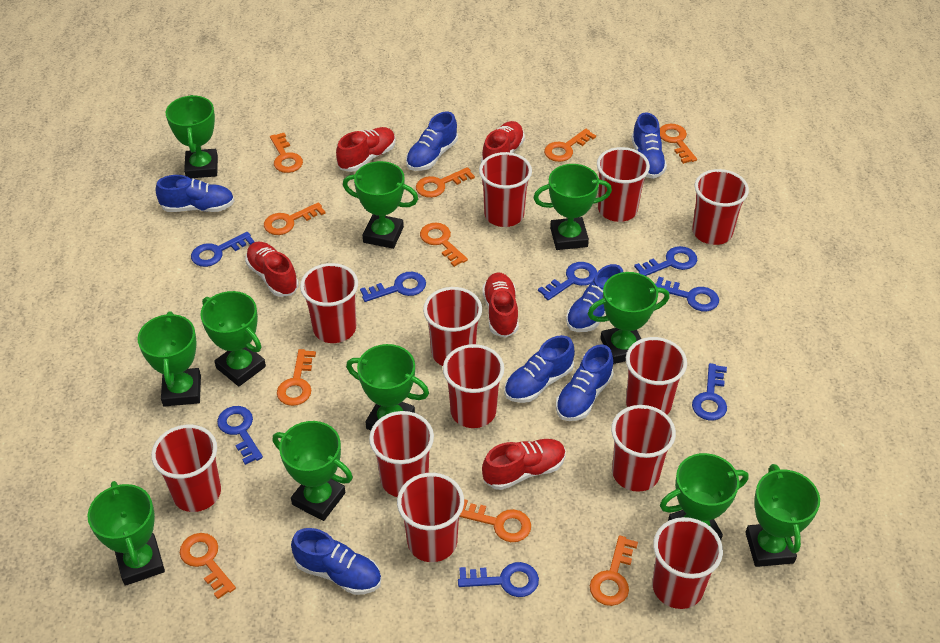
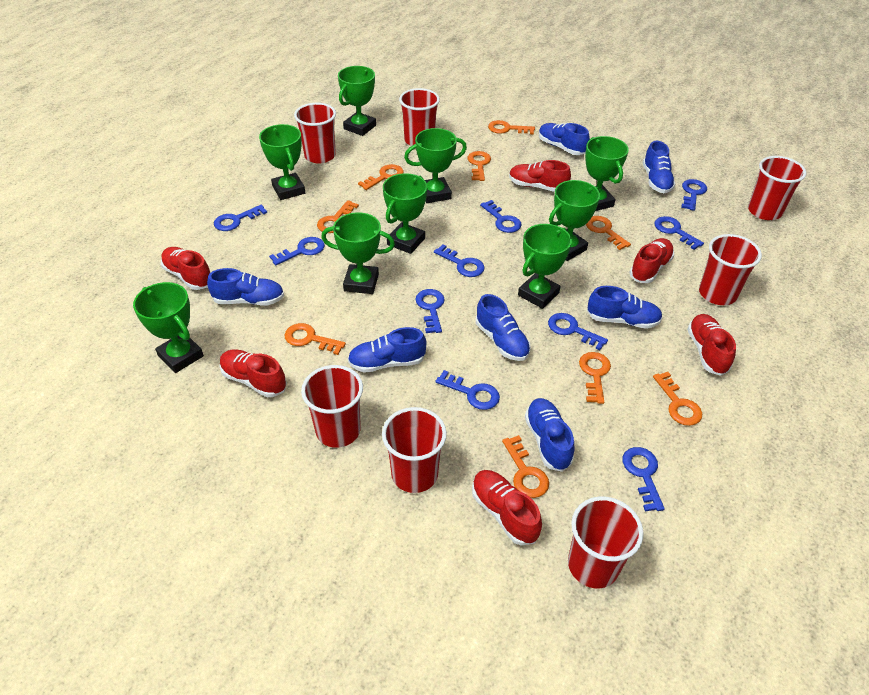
blue key: 8 -> 10
green trophy: 11 -> 9
orange key: 10 -> 9
red cup: 12 -> 7
red shoe: 5 -> 6

